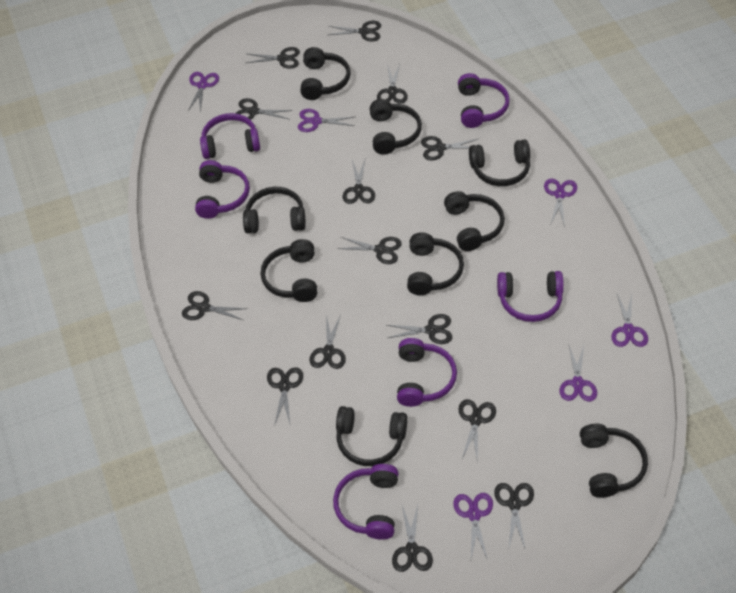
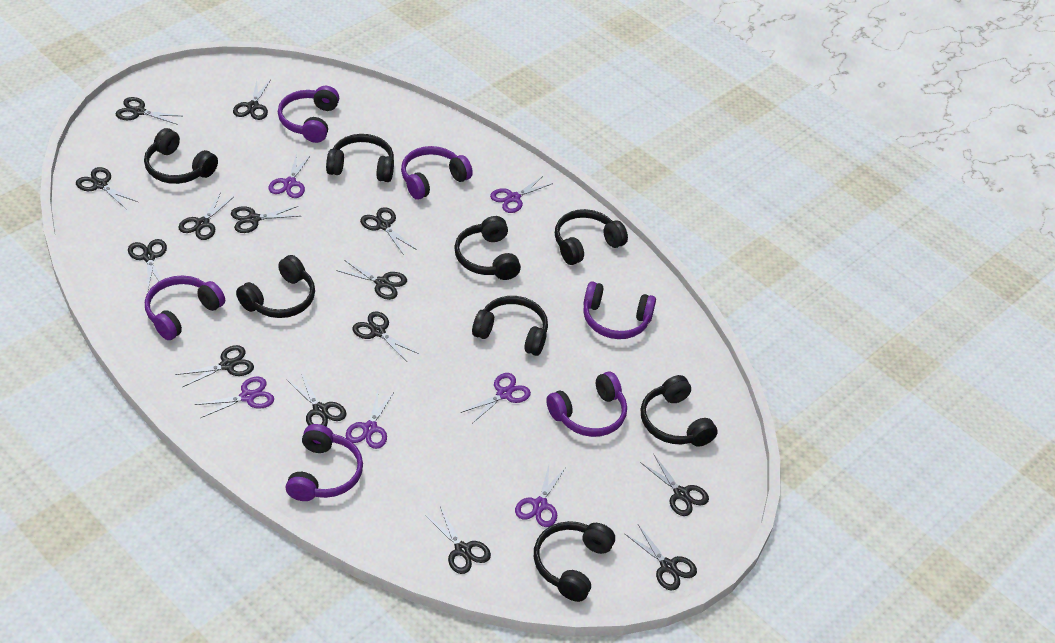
black headphones: 9 -> 8

